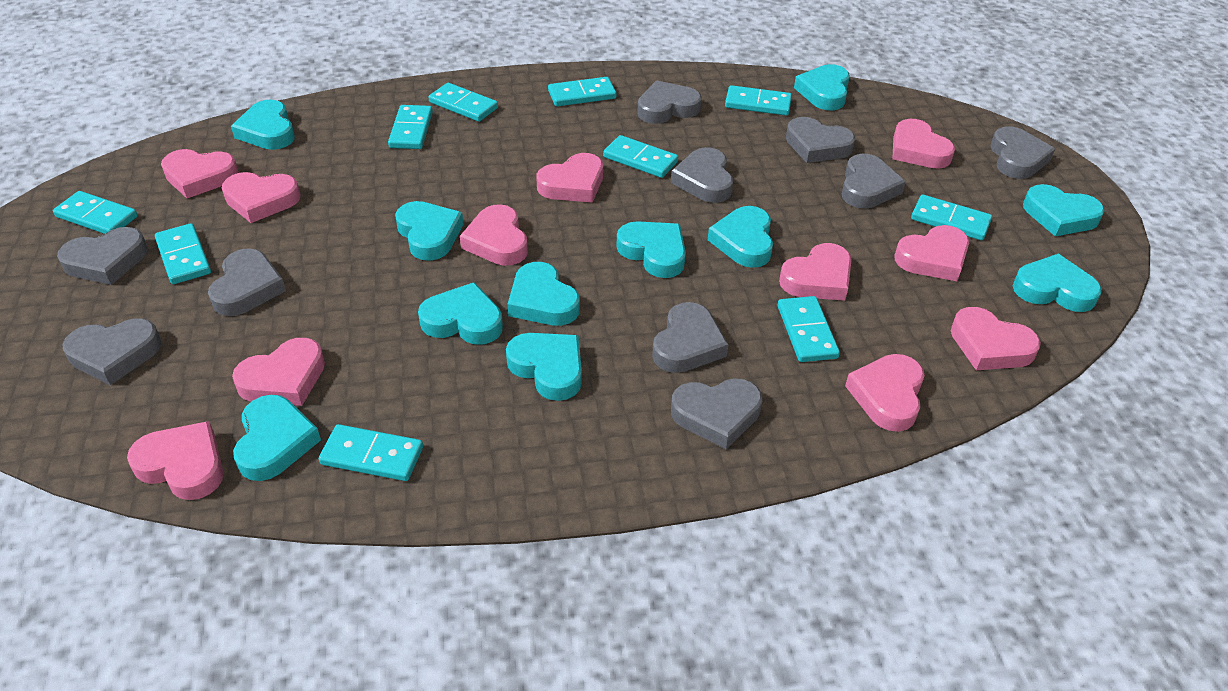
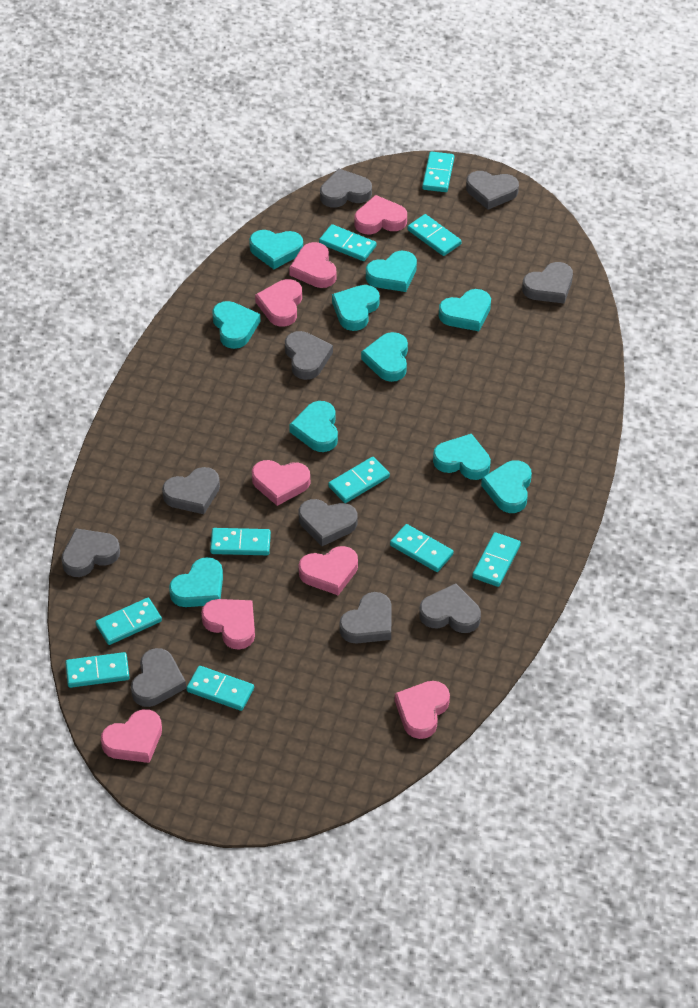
pink heart: 11 -> 8
turquoise heart: 11 -> 10

